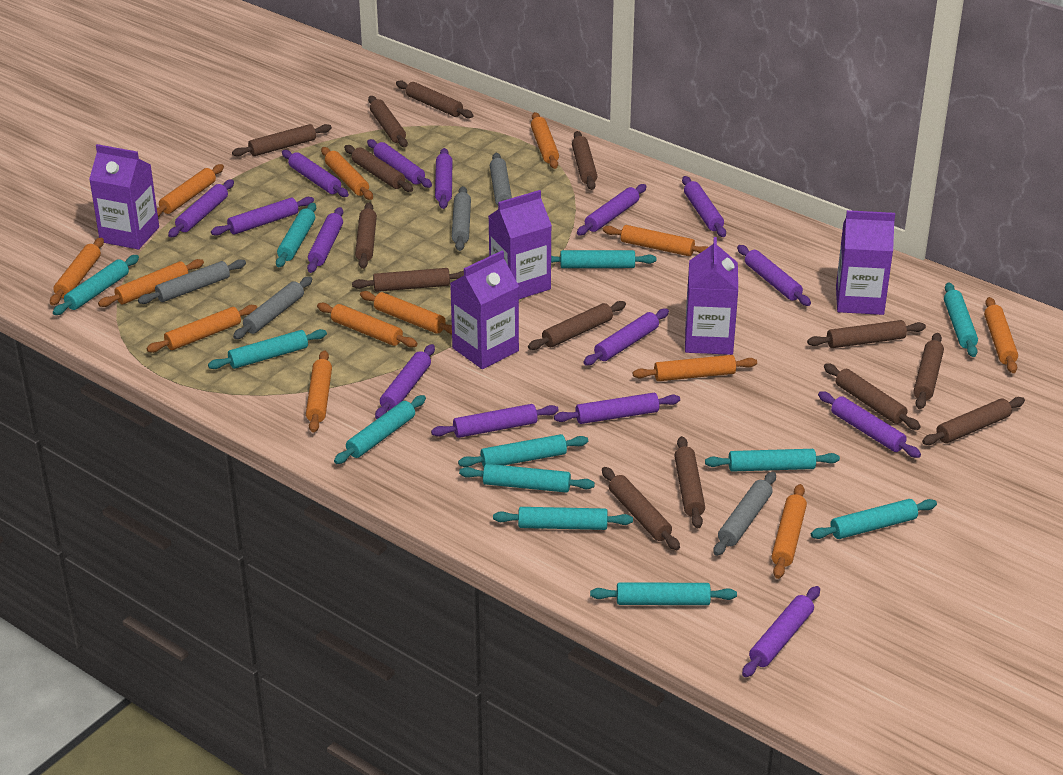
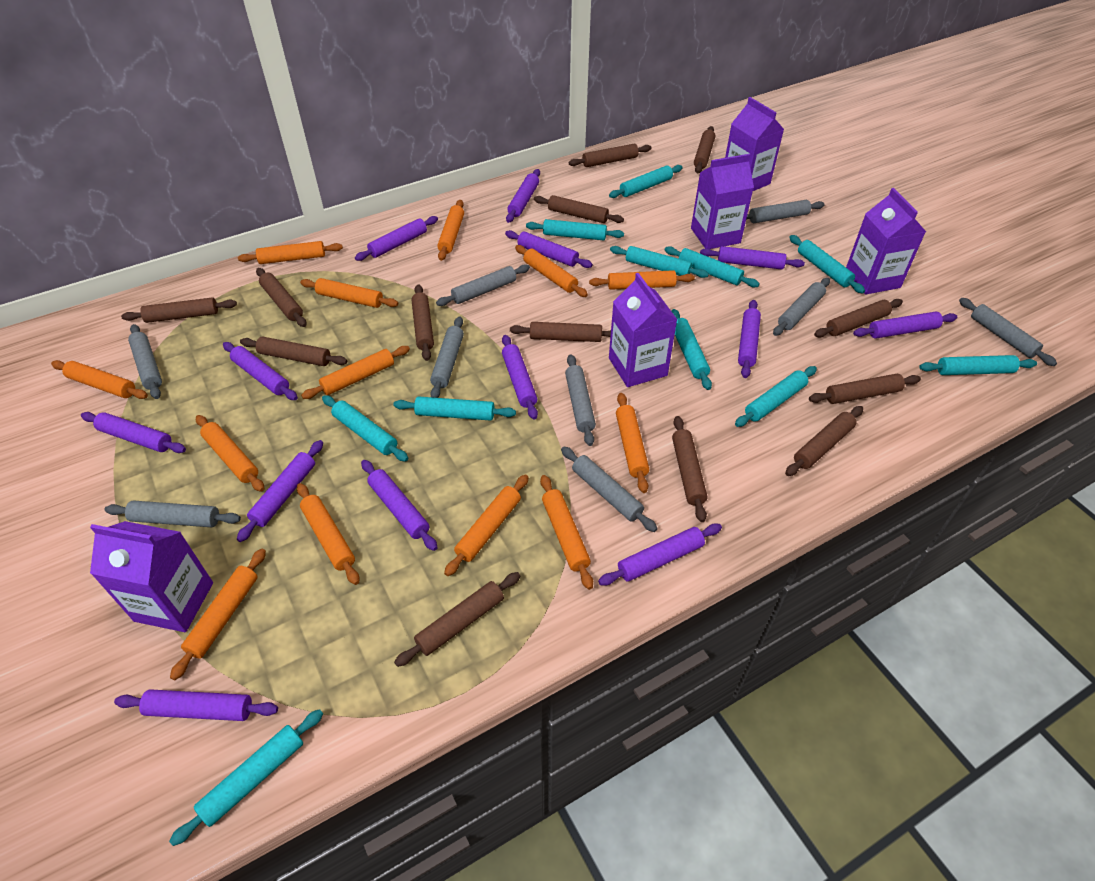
brown rolling pin: 14 -> 13
grey rolling pin: 5 -> 9
purple rolling pin: 15 -> 13
turquoise rolling pin: 12 -> 11

